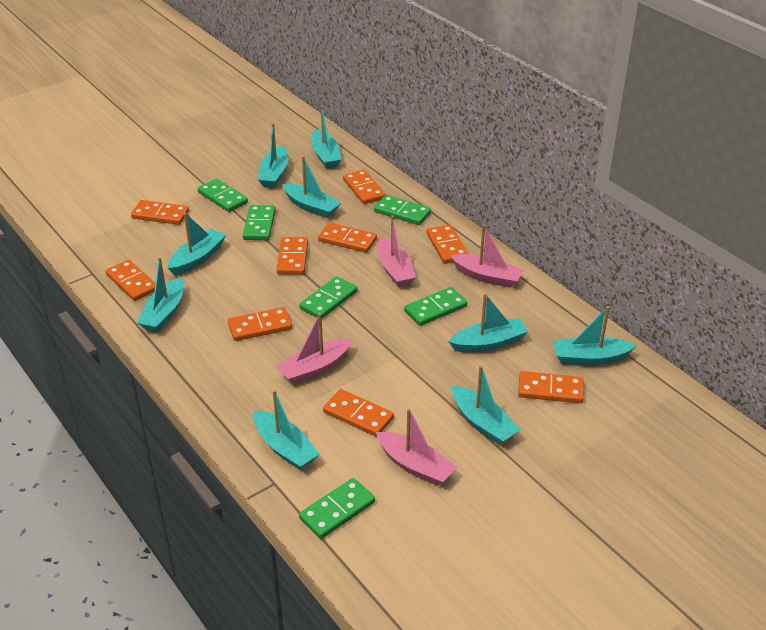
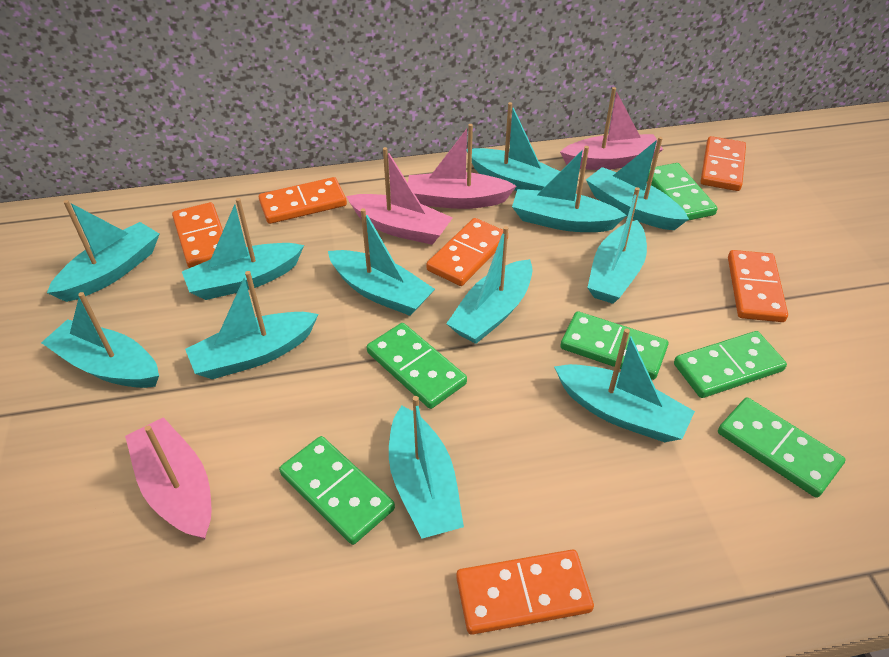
orange domino: 9 -> 6
turquoise boat: 9 -> 12

